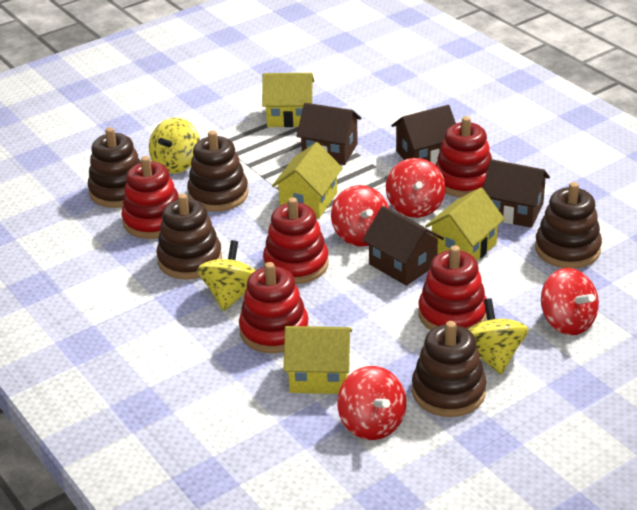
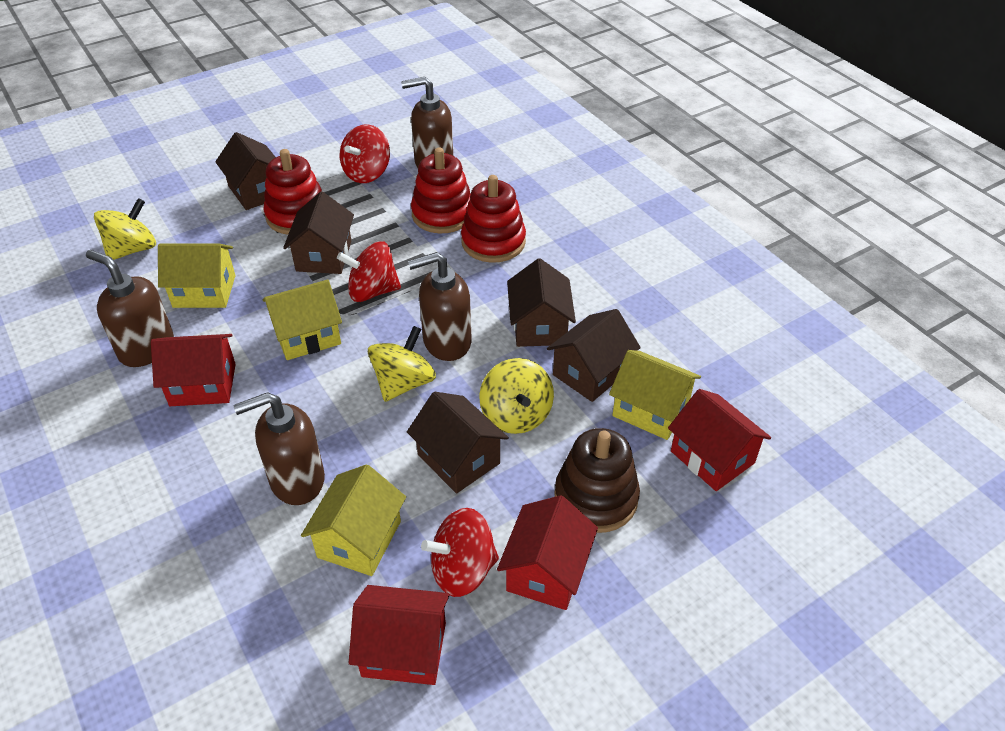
brown house: 4 -> 5
brown soap dispenser: 0 -> 4
brown stacking toy: 5 -> 1
red house: 0 -> 4
red spinning top: 4 -> 3
red stacking toy: 5 -> 3

